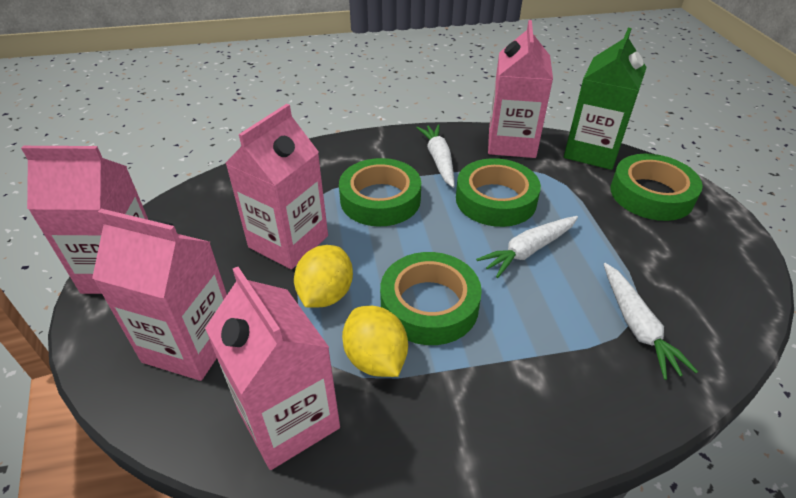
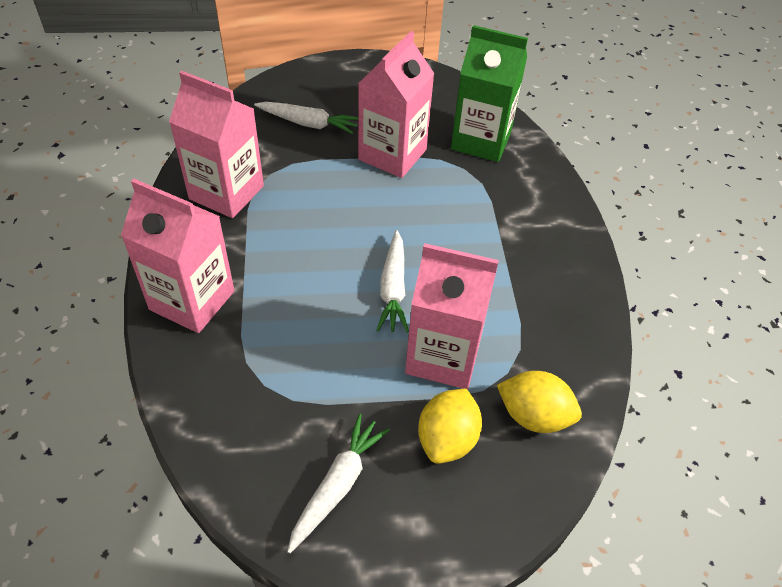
green tape: 4 -> 0
pink carton: 5 -> 4

